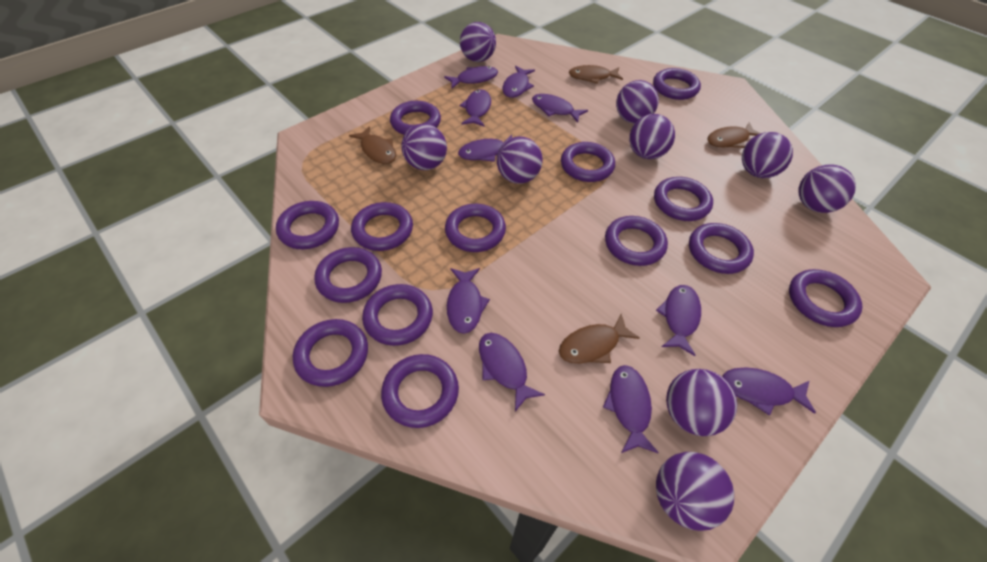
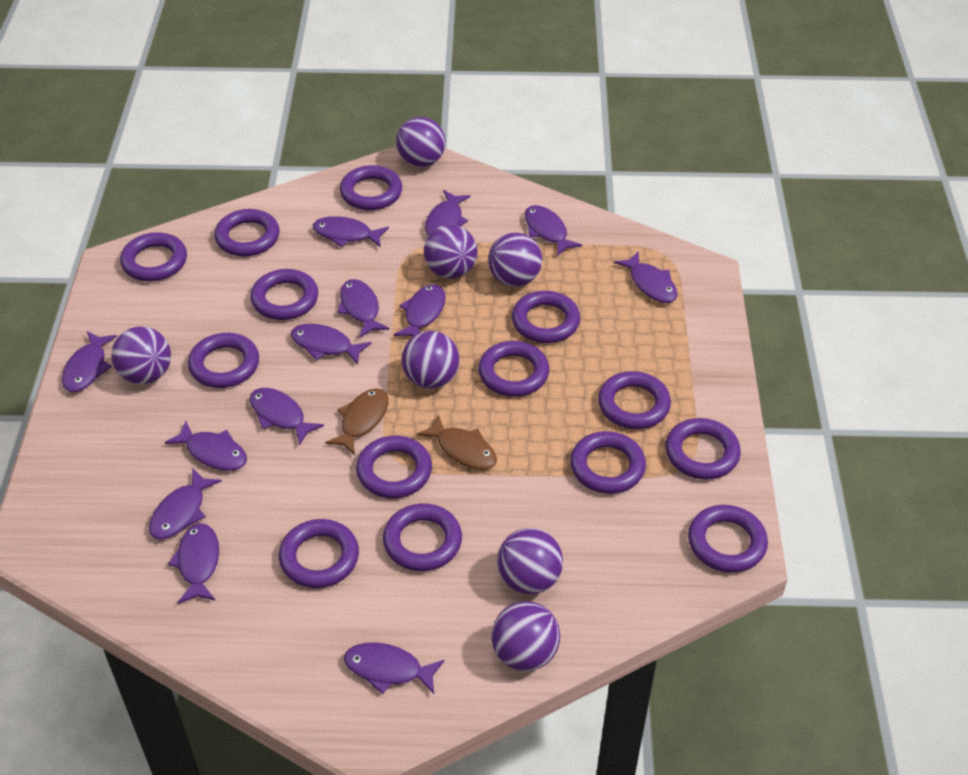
brown fish: 4 -> 2
purple ball: 9 -> 7
purple fish: 10 -> 13

